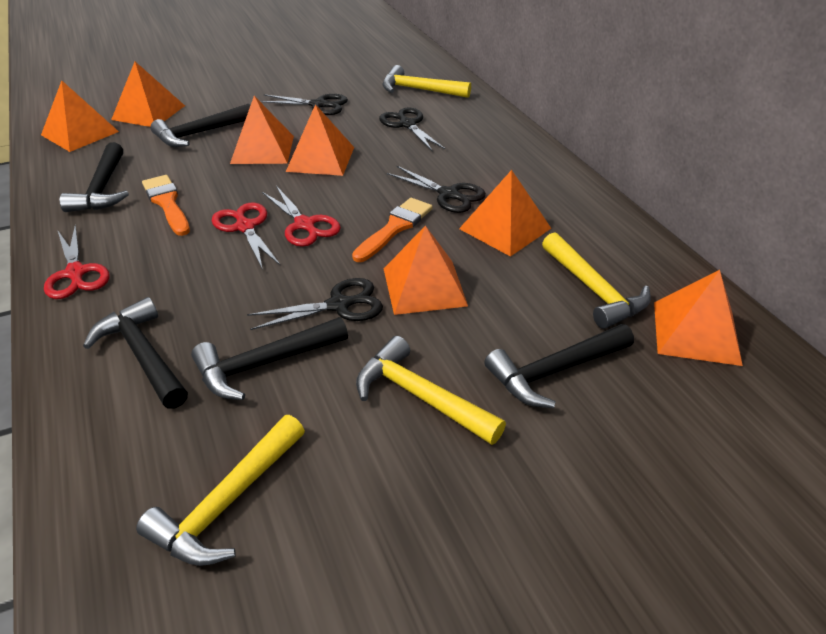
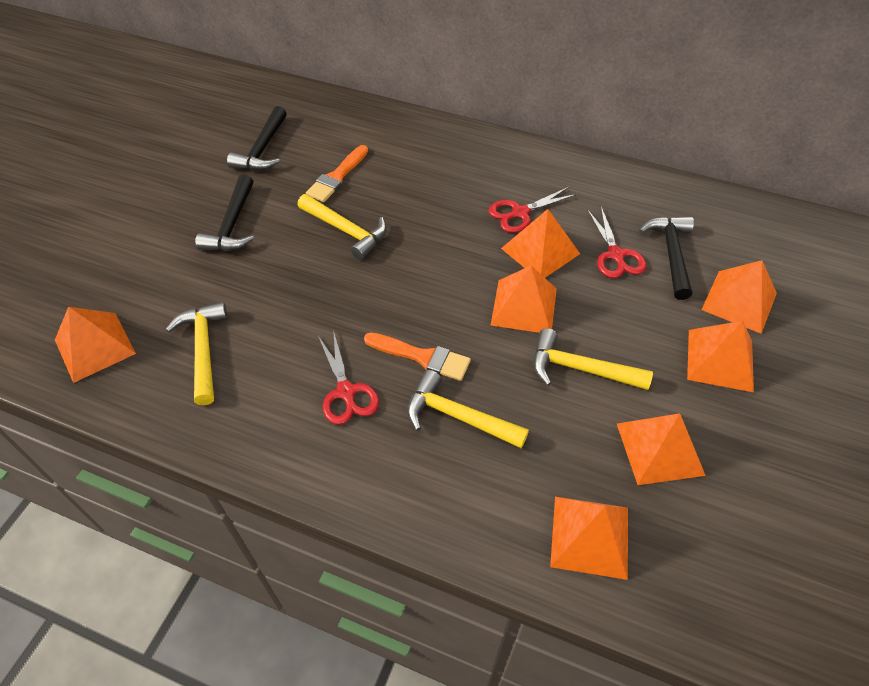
black hammer: 5 -> 3
black scissors: 4 -> 0

